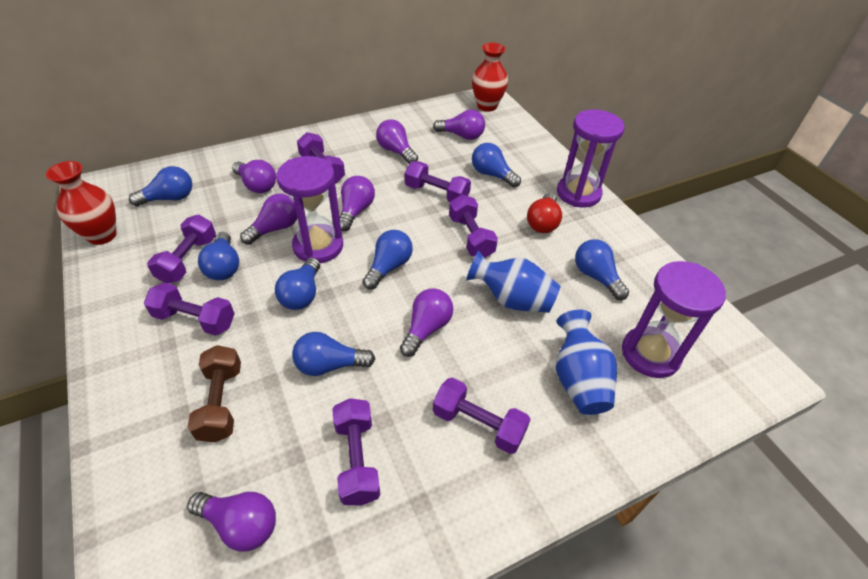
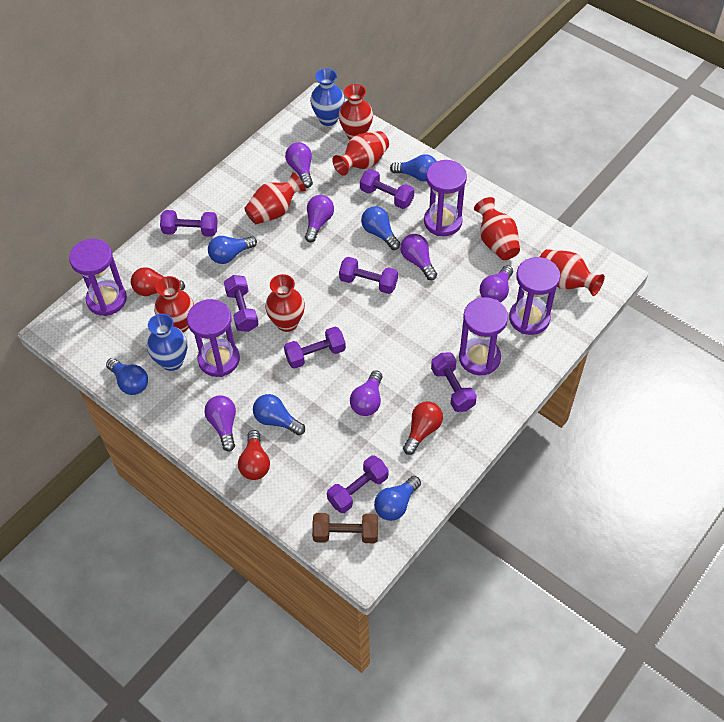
blue light bulb: 7 -> 6
purple hourglass: 3 -> 5
purple light bulb: 7 -> 6
red light bulb: 1 -> 3
red vase: 2 -> 7

